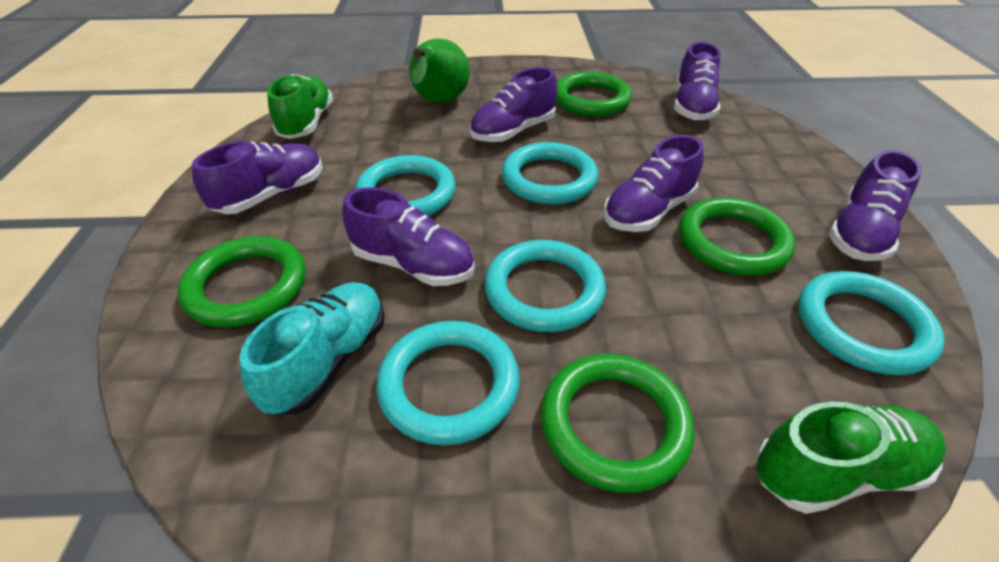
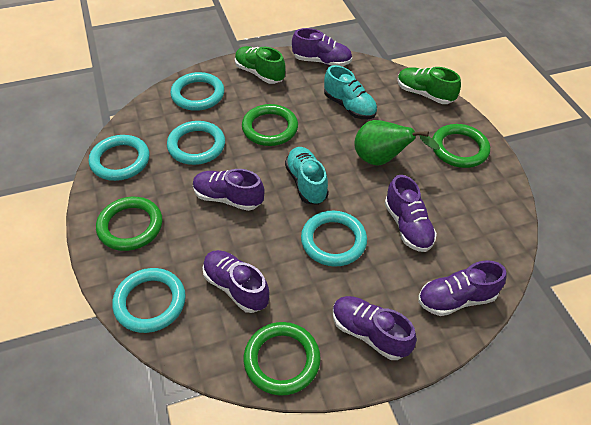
turquoise shoe: 1 -> 2

